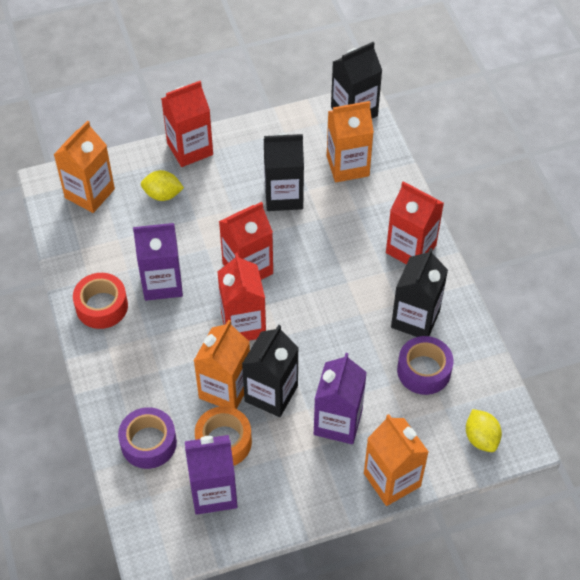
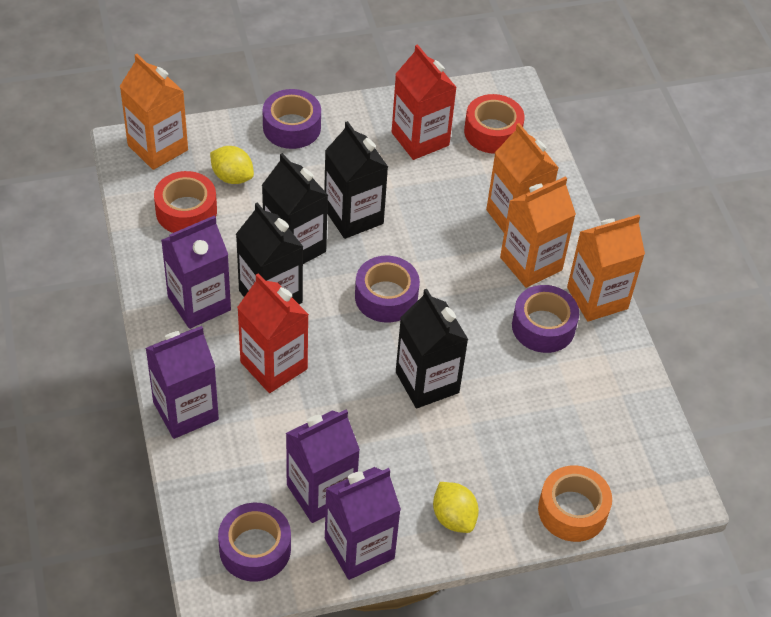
purple carton: 3 -> 4
purple tape: 2 -> 4
red carton: 4 -> 2
red tape: 1 -> 2

